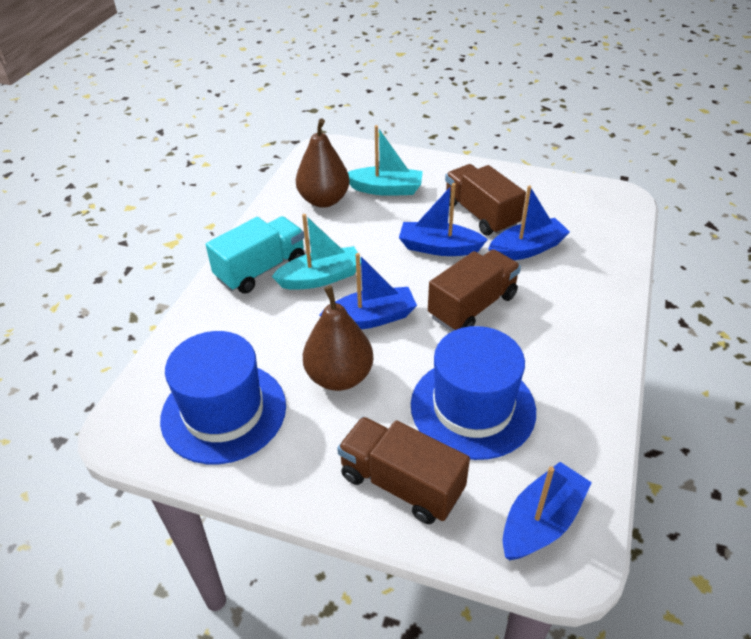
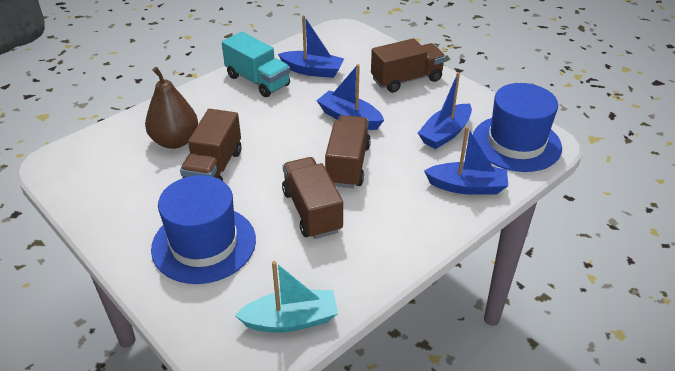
brown pear: 2 -> 1
brown truck: 3 -> 4
turquoise boat: 2 -> 1

